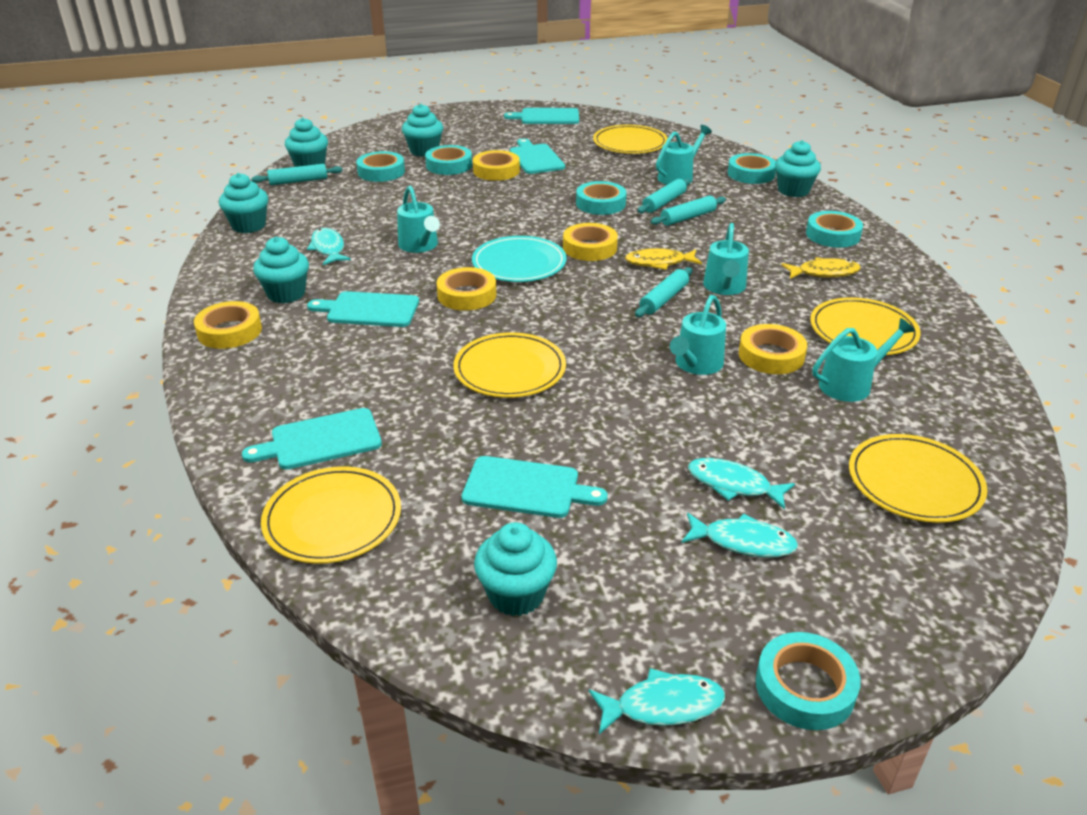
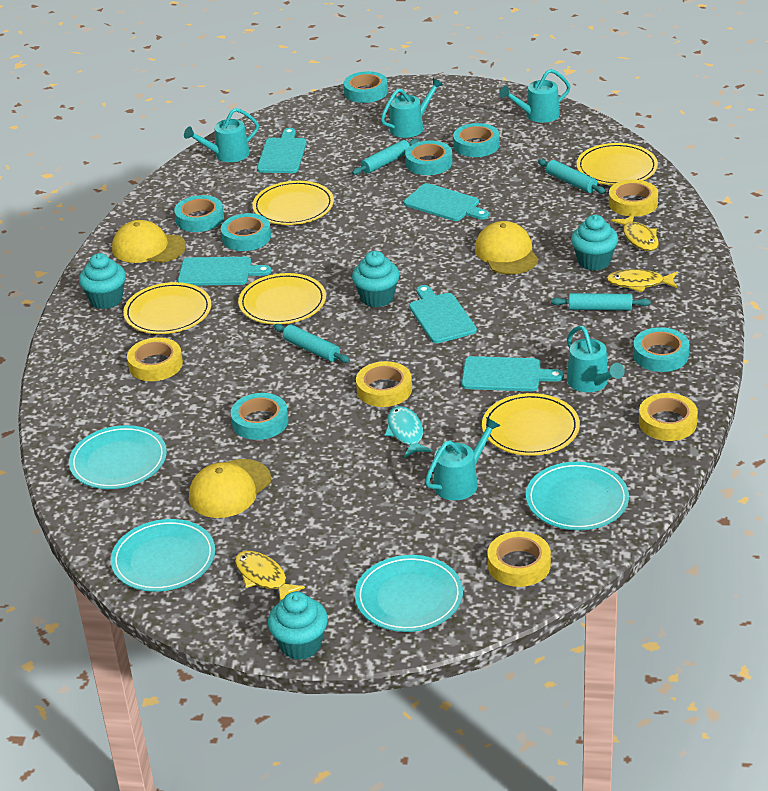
turquoise cupcake: 6 -> 4
turquoise fish: 4 -> 1
turquoise plate: 1 -> 4
turquoise tape: 6 -> 7
yellow cap: 0 -> 3
yellow fish: 2 -> 3

